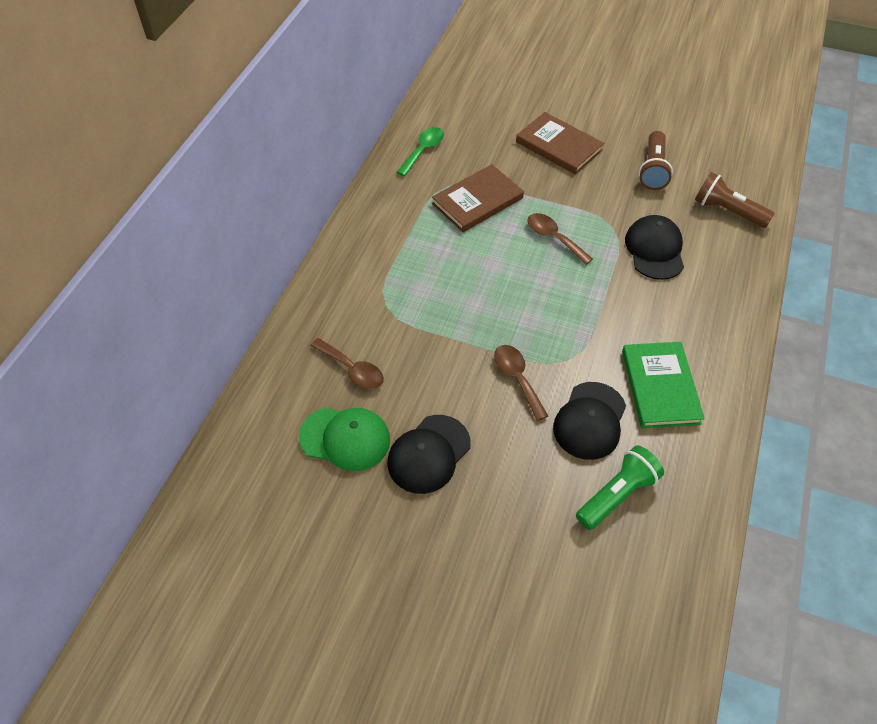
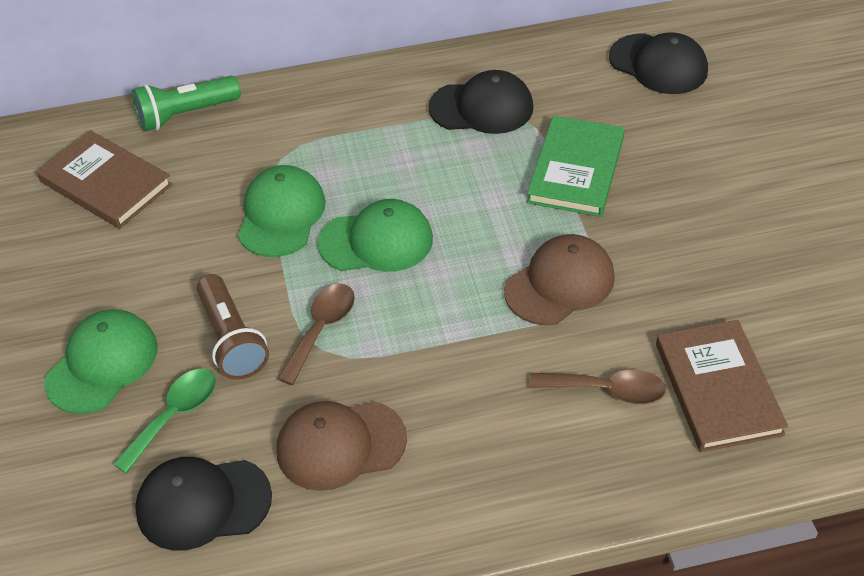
brown cap: 0 -> 2
brown flashlight: 2 -> 1
brown spoon: 3 -> 2
green cap: 1 -> 3

